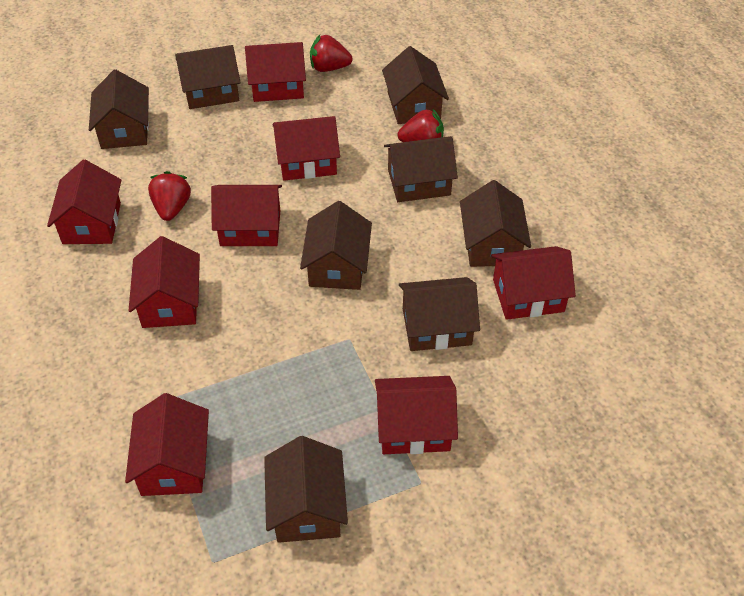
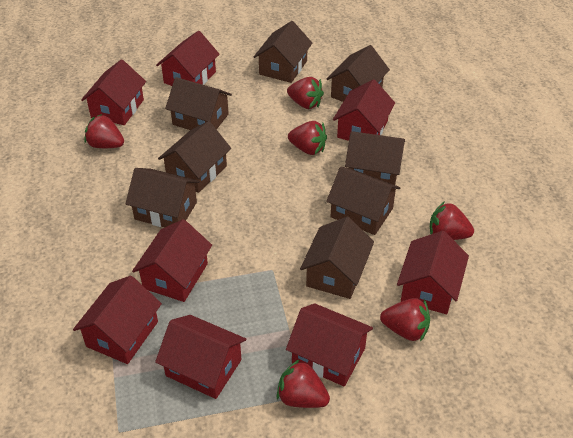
red strawberry: 3 -> 6

